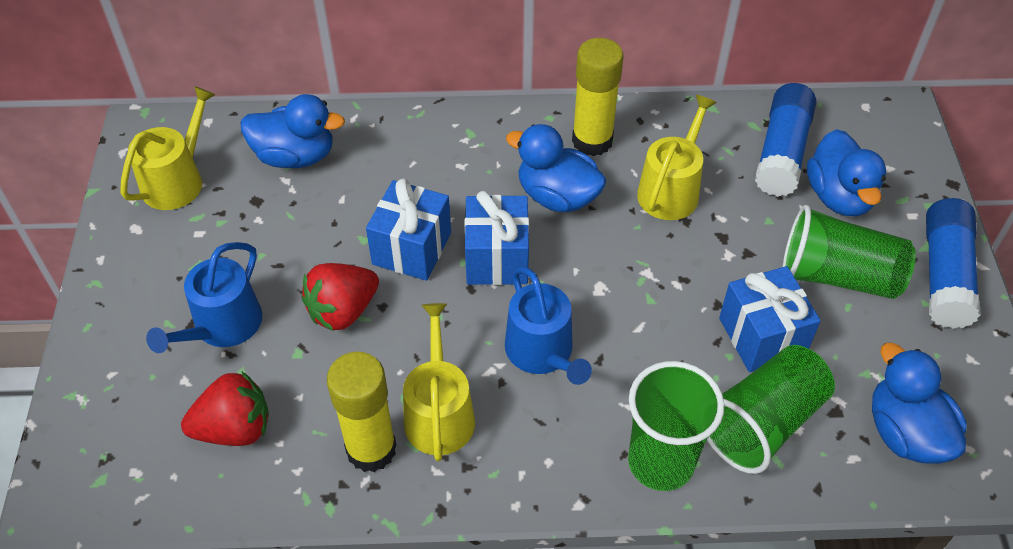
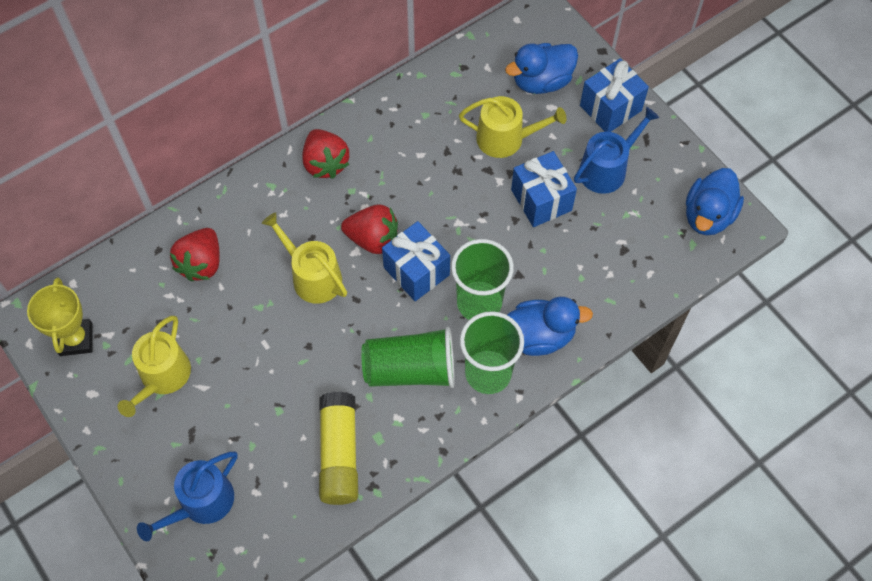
blue duck: 4 -> 3
blue glue stick: 2 -> 0
red strawberry: 2 -> 3
yellow glue stick: 2 -> 1
yellow trophy: 0 -> 1

